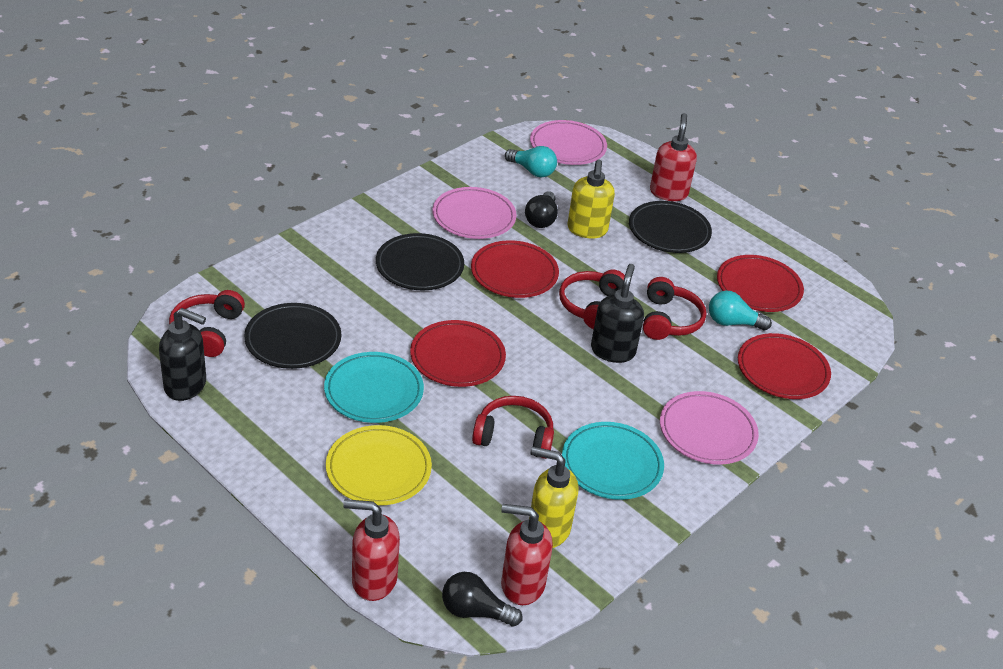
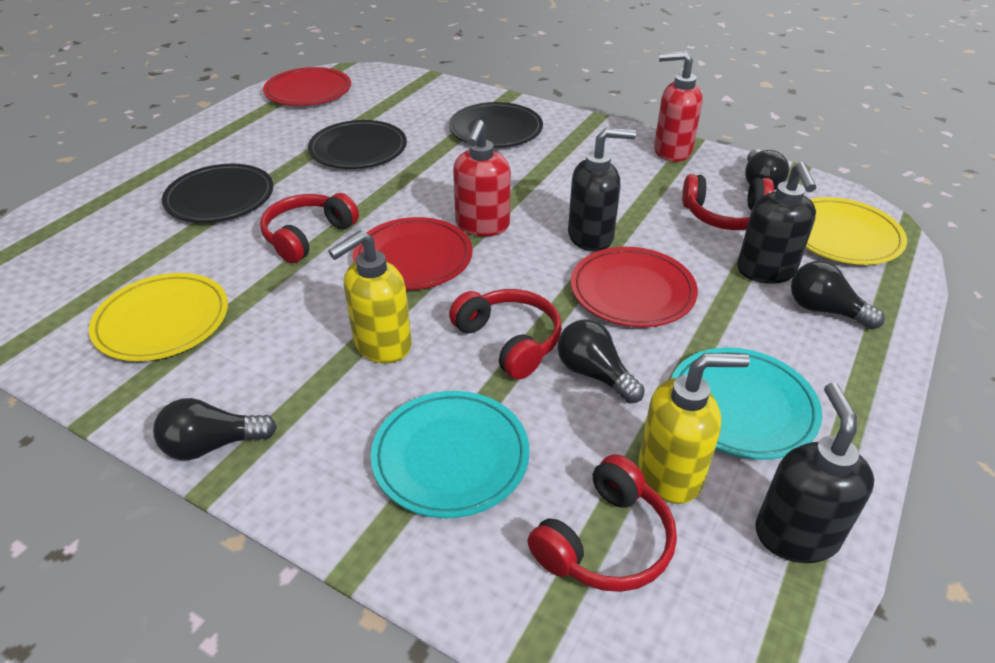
black light bulb: 2 -> 4
black soap dispenser: 2 -> 3
pink plate: 3 -> 0
red plate: 4 -> 3
red soap dispenser: 3 -> 2
turquoise light bulb: 2 -> 0
yellow plate: 1 -> 2

